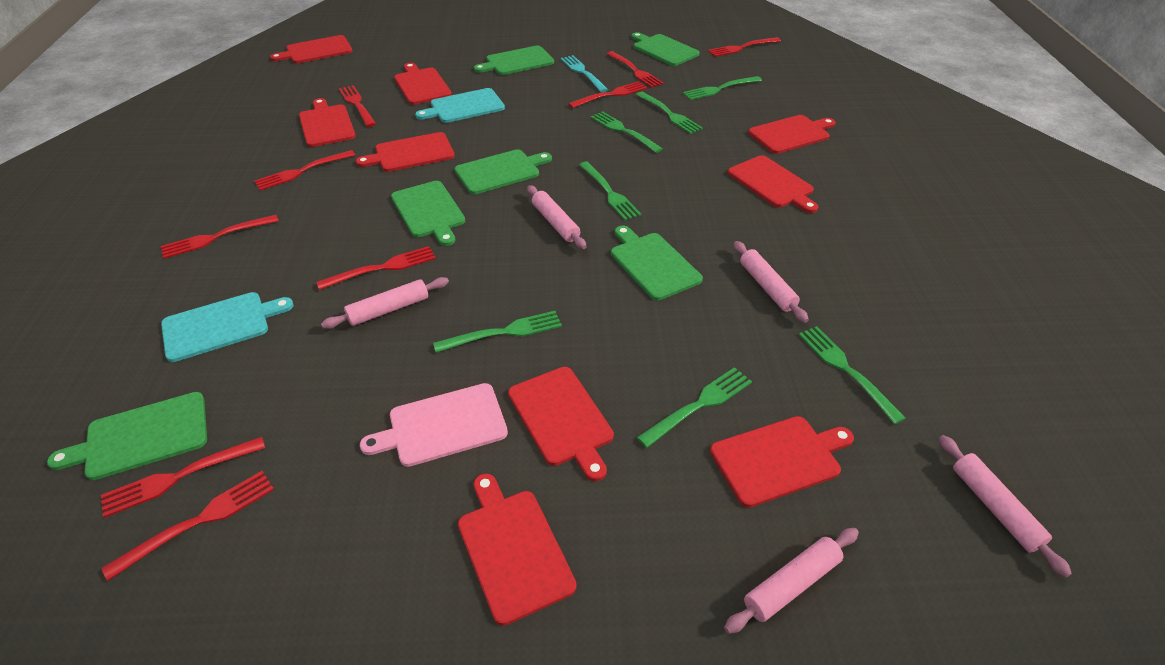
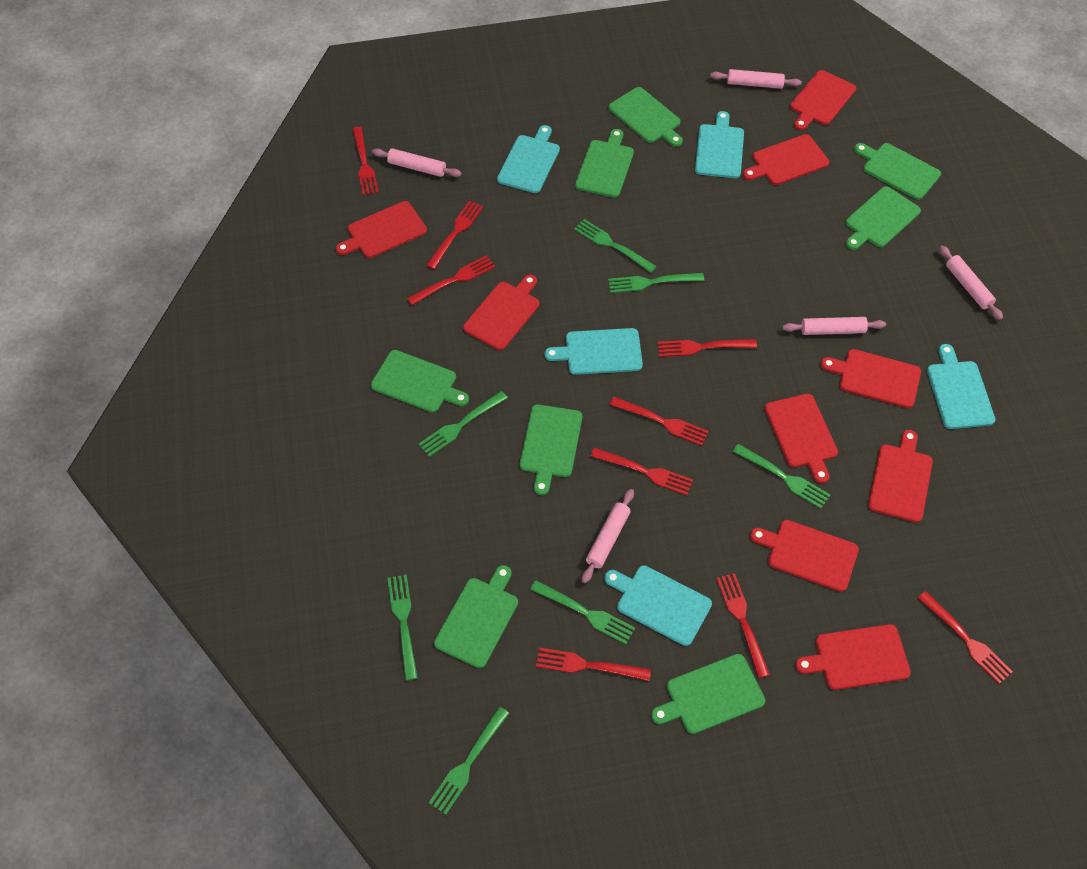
green cutting board: 6 -> 8
pink cutting board: 1 -> 0
turquoise cutting board: 2 -> 5
turquoise fork: 1 -> 0

